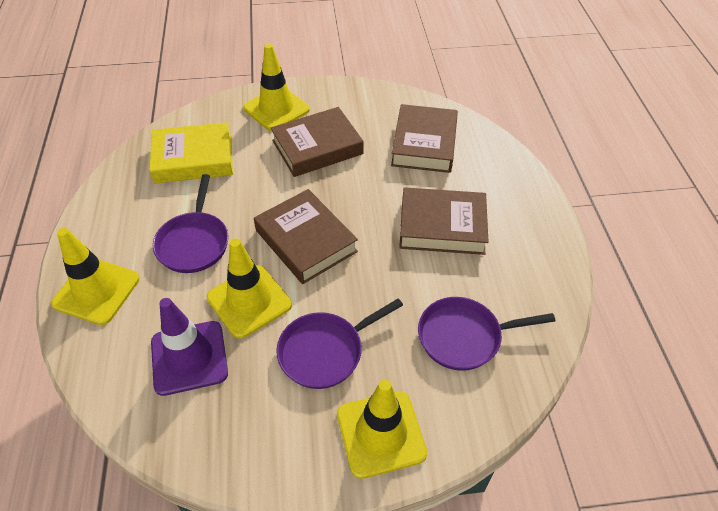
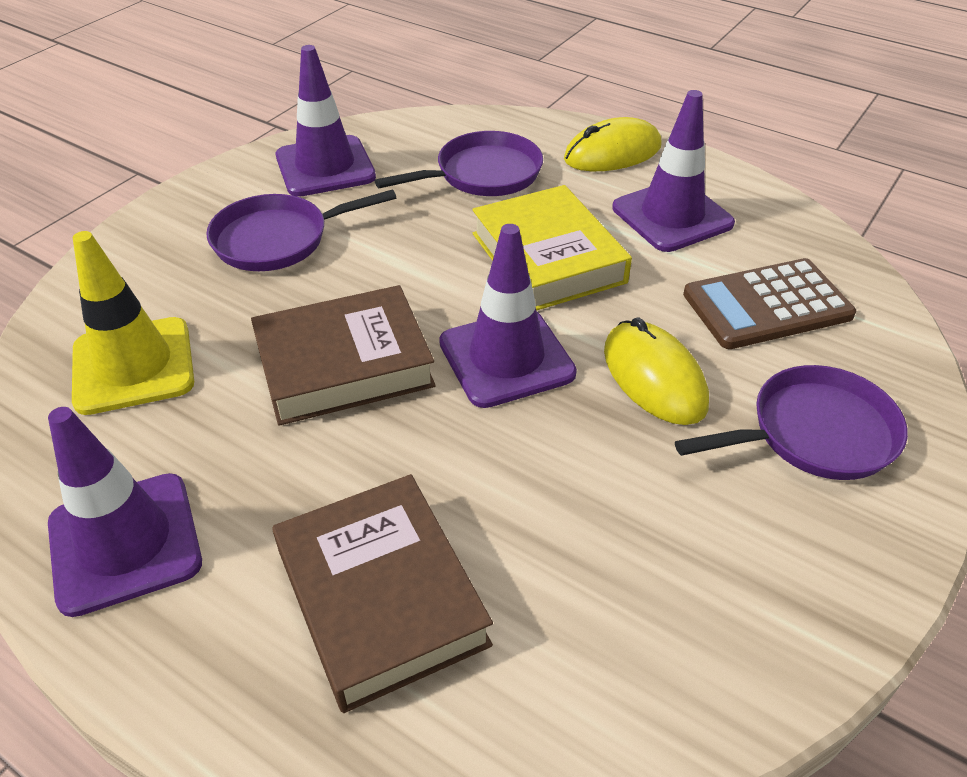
brown book: 4 -> 2
brown calculator: 0 -> 1
purple traffic cone: 1 -> 4
yellow mouse: 0 -> 2
yellow traffic cone: 4 -> 1

